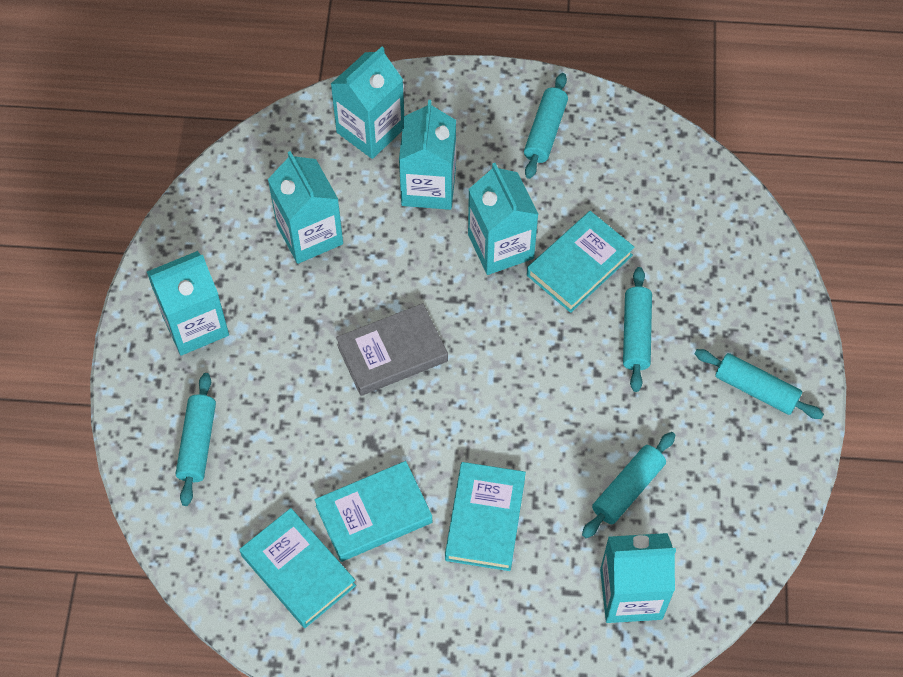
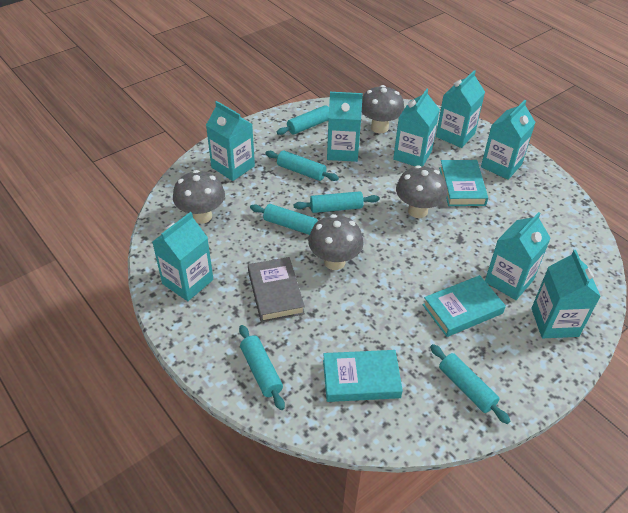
grey mushroom: 0 -> 4
turquoise book: 4 -> 3
turquoise carton: 6 -> 8
turquoise rolling pin: 5 -> 6

